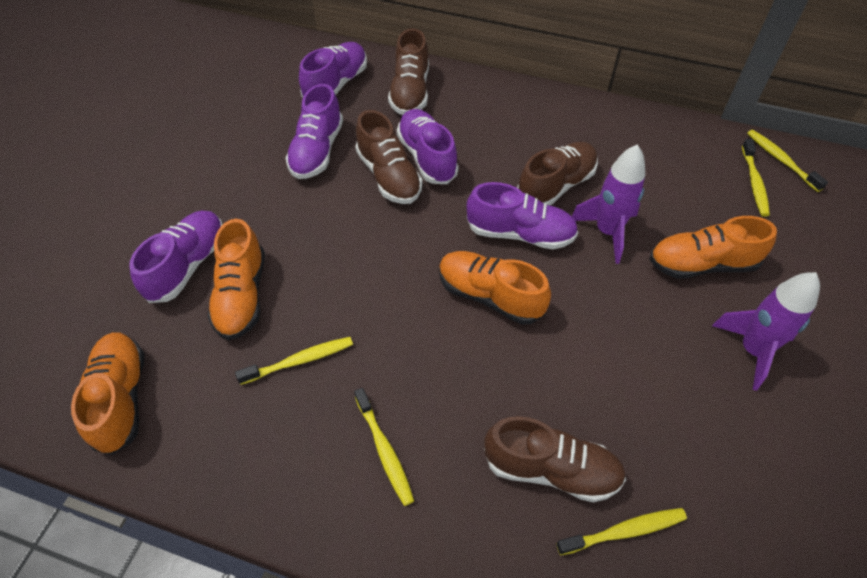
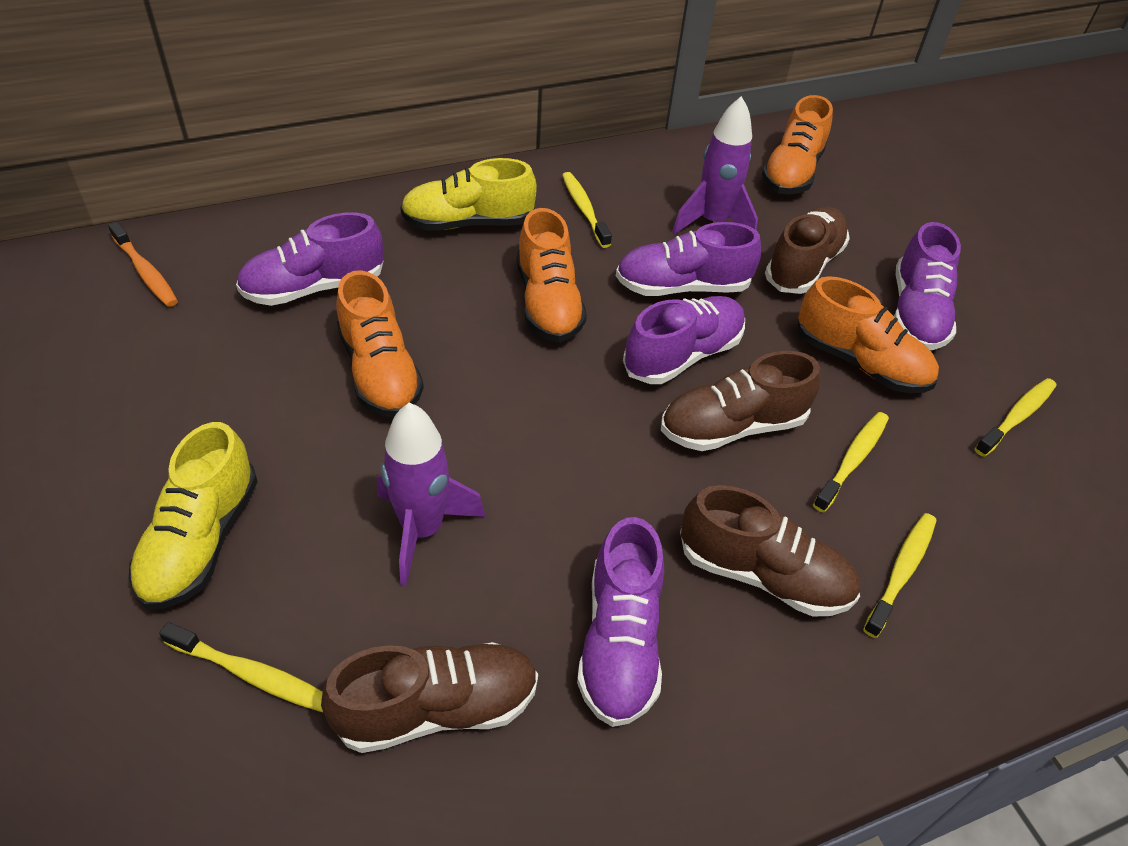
orange toothbrush: 0 -> 1
yellow shoe: 0 -> 2

